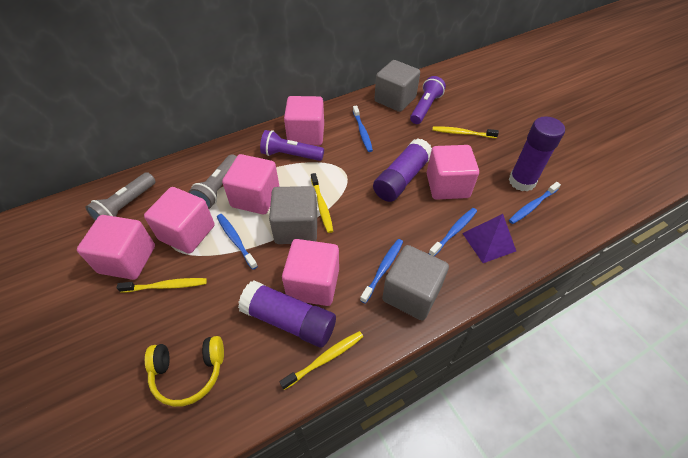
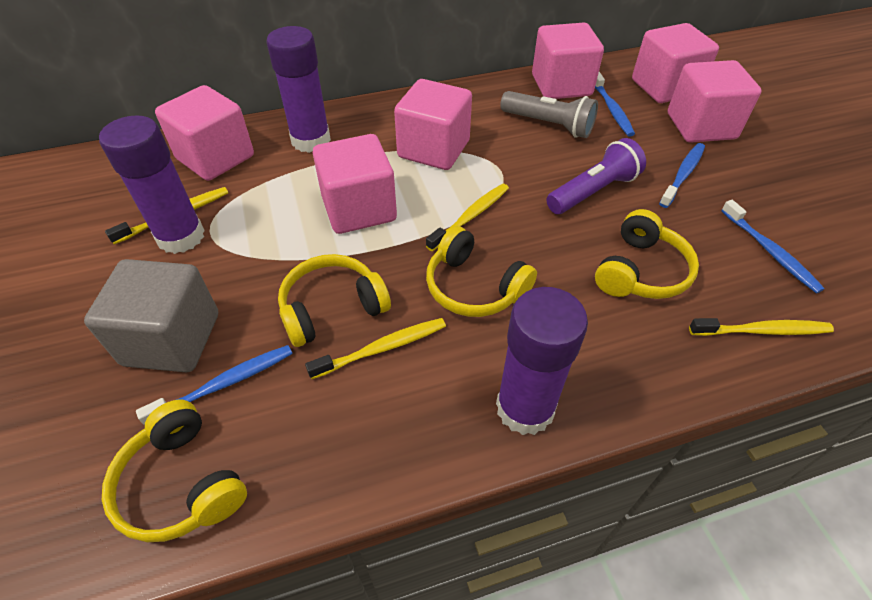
blue toothbrush: 5 -> 4
grey cube: 3 -> 1
grey flashlight: 2 -> 1
purple flashlight: 2 -> 1
purple pyramid: 1 -> 0
yellow headphones: 1 -> 4

